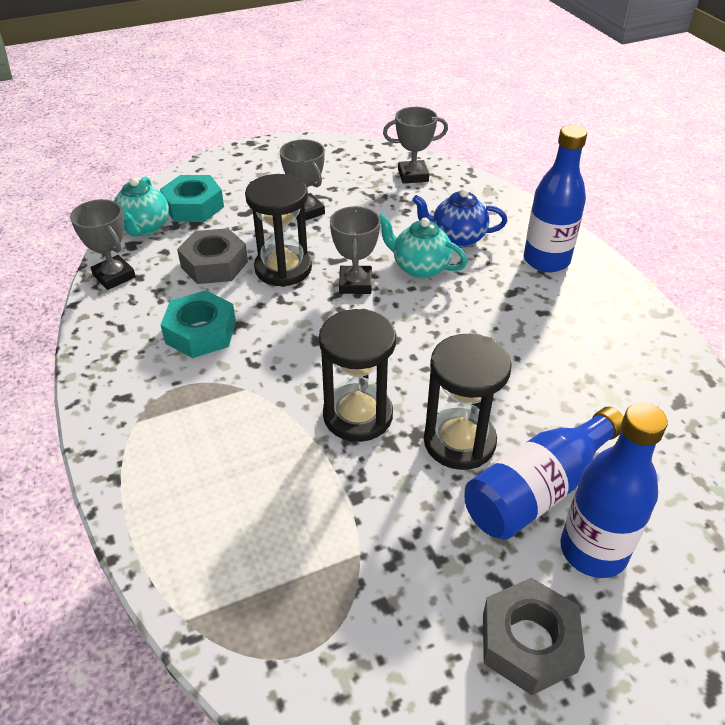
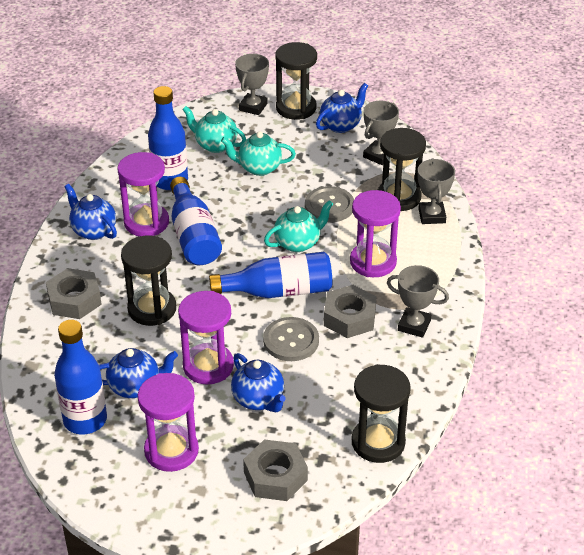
black hourglass: 3 -> 4
blue bottle: 3 -> 4
blue teapot: 1 -> 4
grey button: 0 -> 2
grey nut: 2 -> 3
purple hourglass: 0 -> 4
turquoise nut: 2 -> 0
turquoise teapot: 2 -> 3

